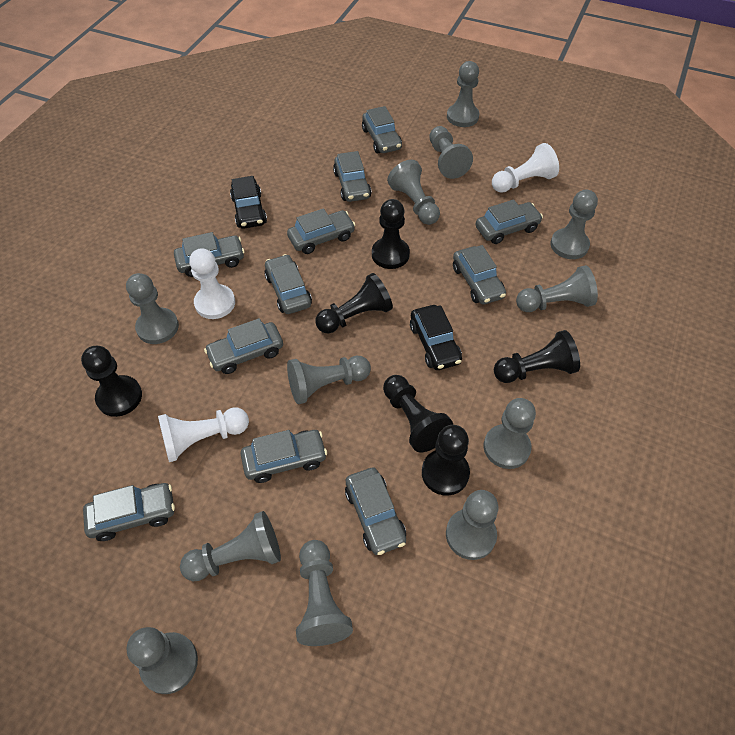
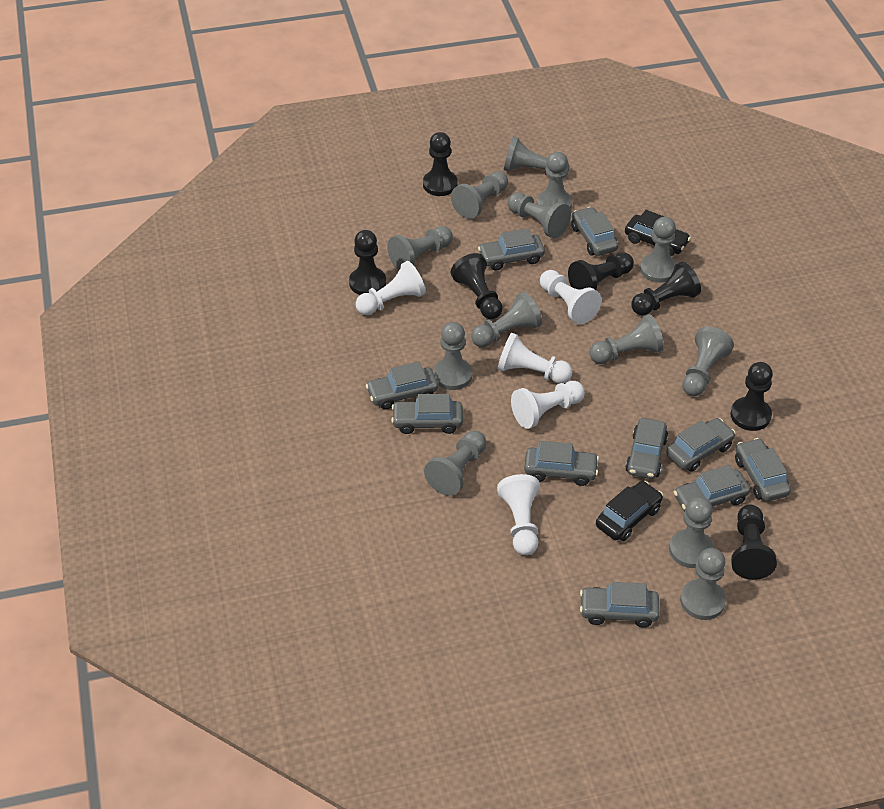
black pawn: 6 -> 7
grey car: 11 -> 10
grey pawn: 12 -> 13
white pawn: 3 -> 5

